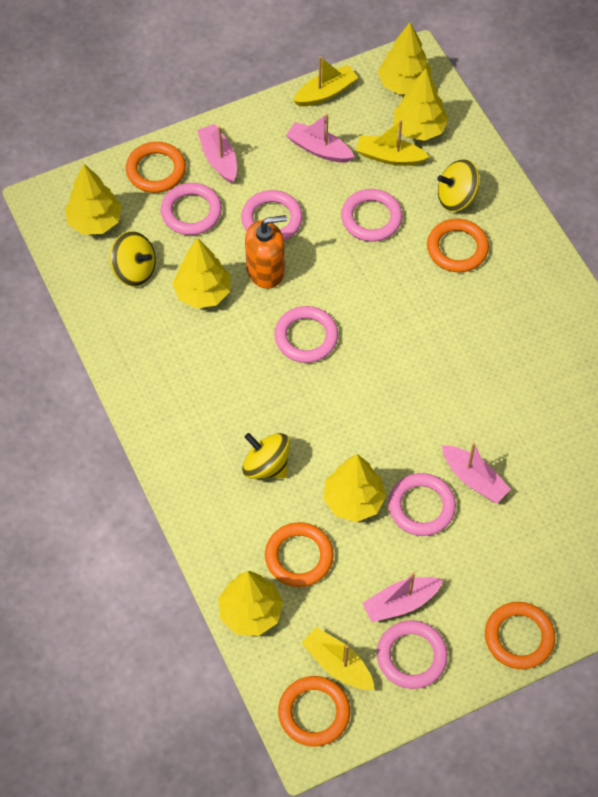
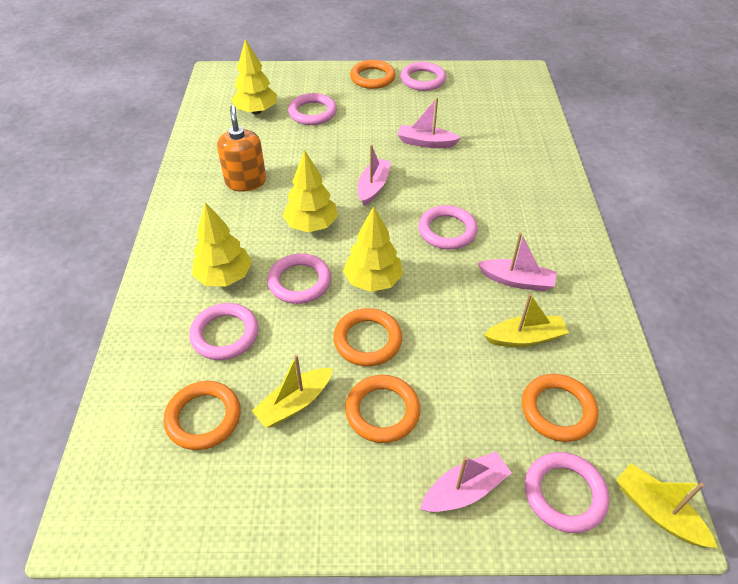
yellow spinning top: 3 -> 0
yellow tree: 6 -> 4

